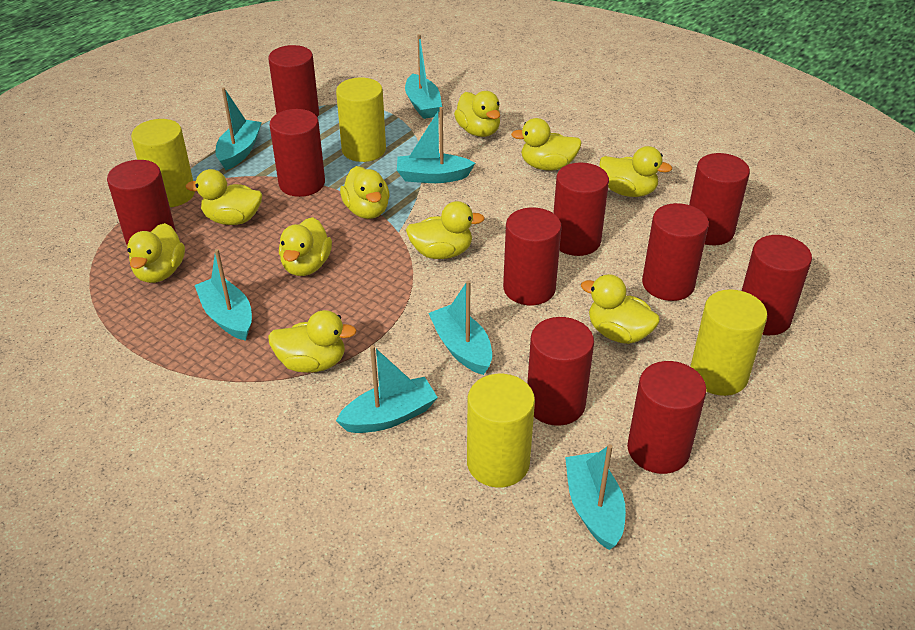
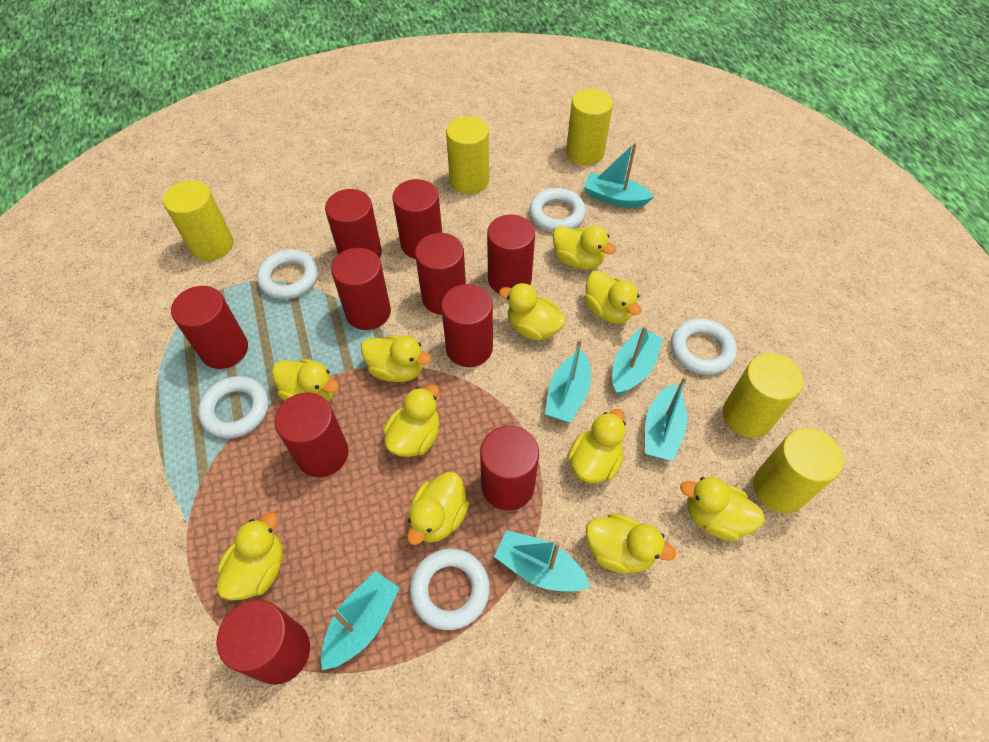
turquoise boat: 7 -> 6
white ring: 0 -> 5
yellow cylinder: 4 -> 5
yellow duck: 10 -> 11

